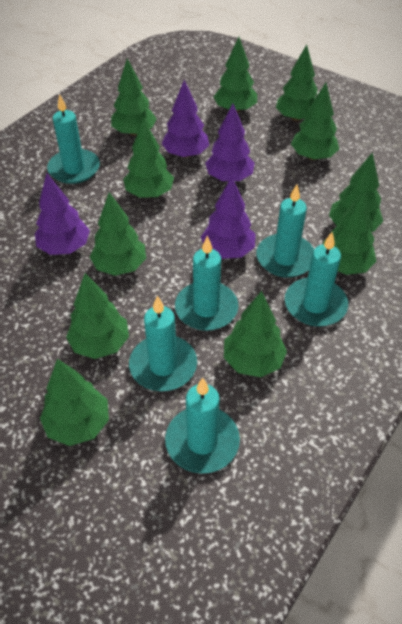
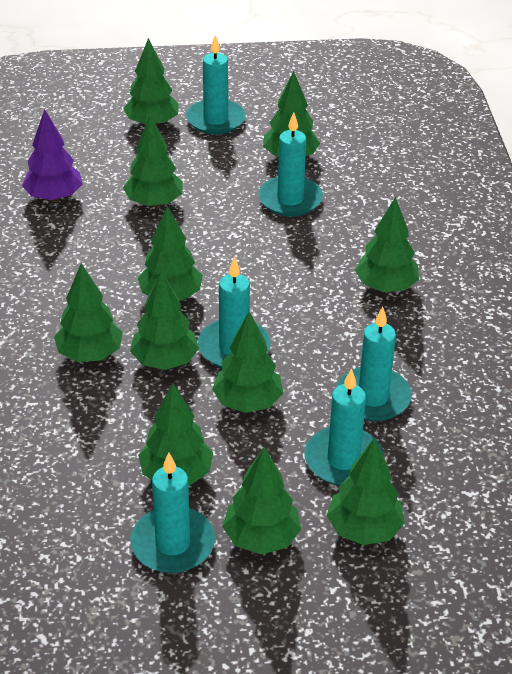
purple tree: 4 -> 1

